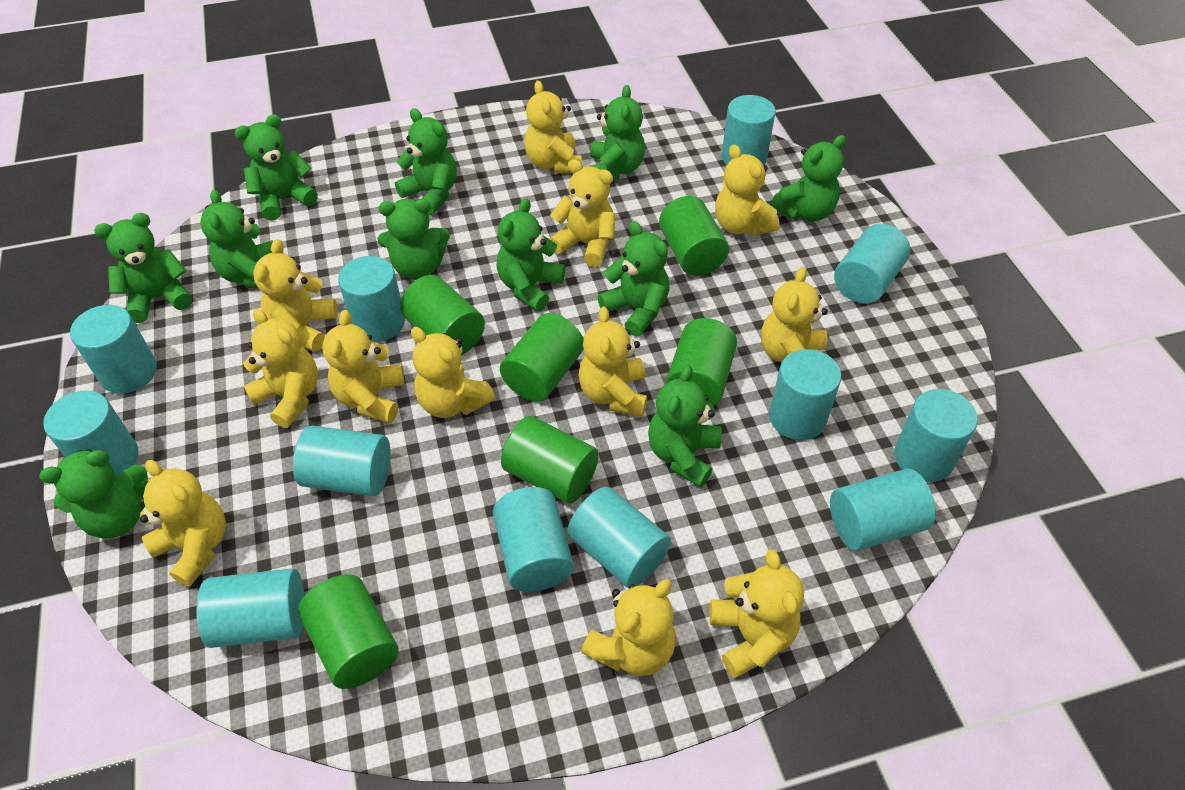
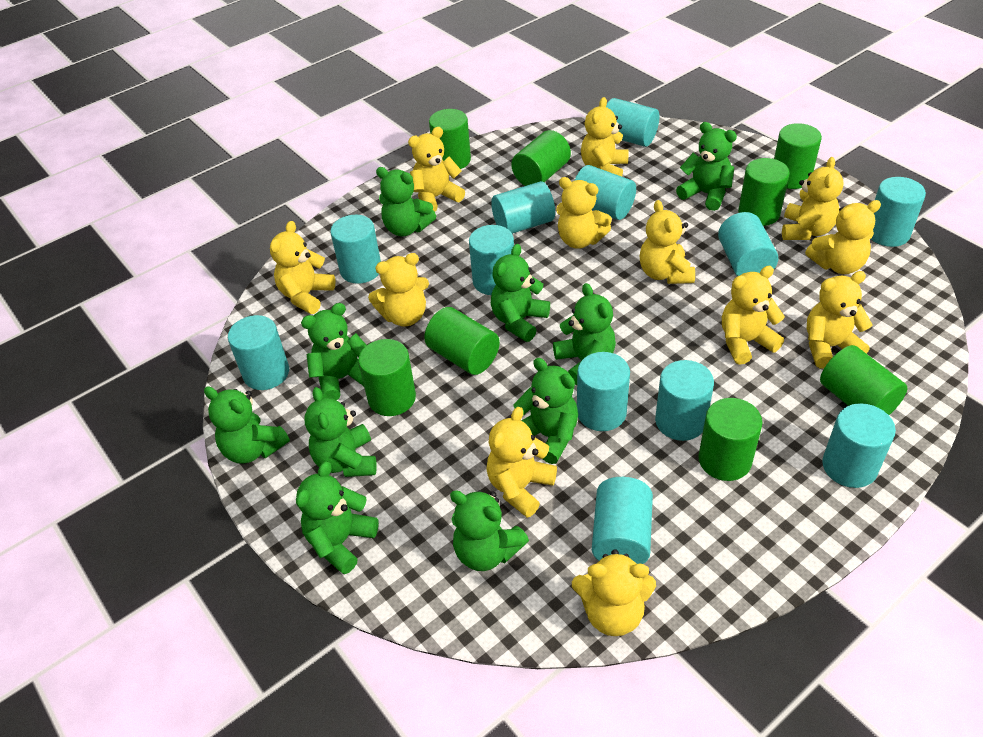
green cylinder: 6 -> 8
green teddy bear: 11 -> 10

